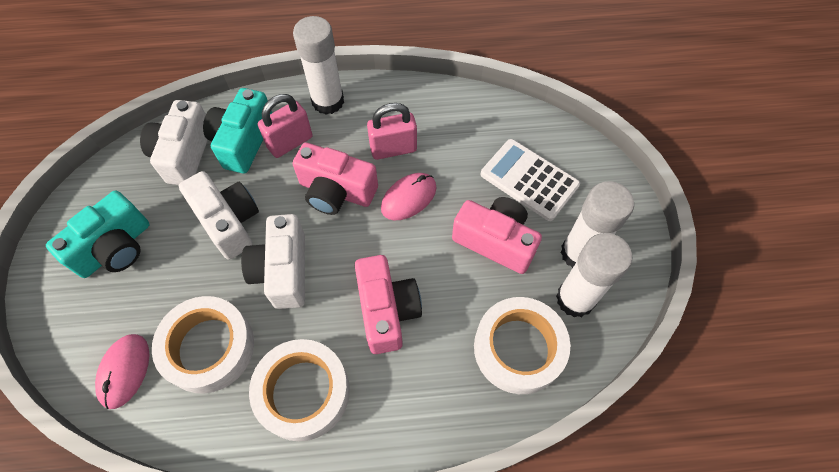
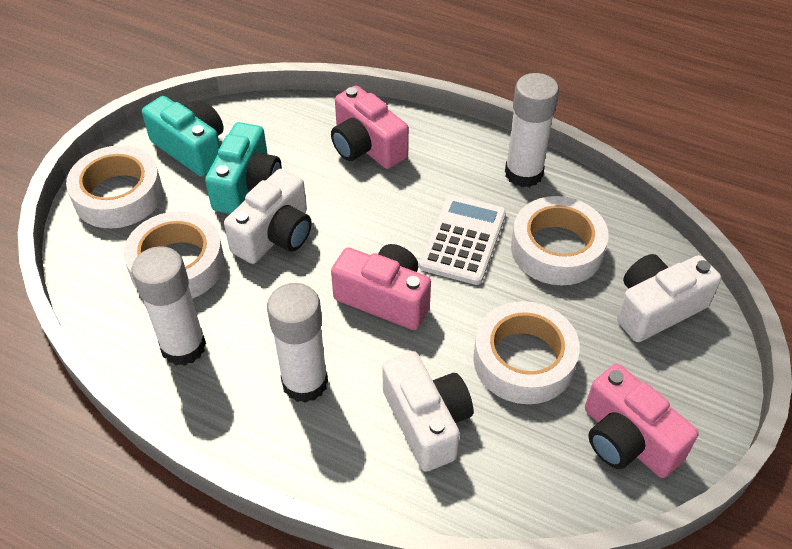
pink mouse: 2 -> 0
pink padlock: 2 -> 0
white tape: 3 -> 4

